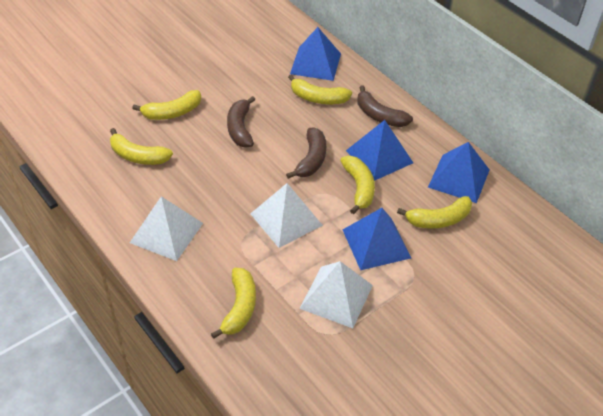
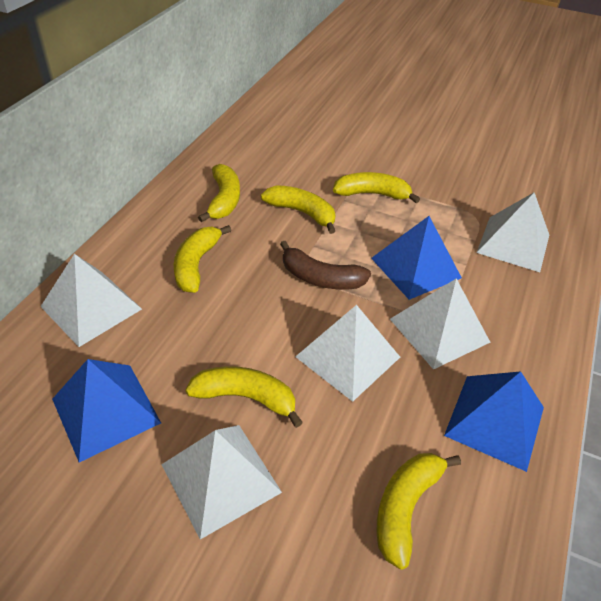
blue pyramid: 4 -> 3
brown banana: 3 -> 1
white pyramid: 3 -> 5

